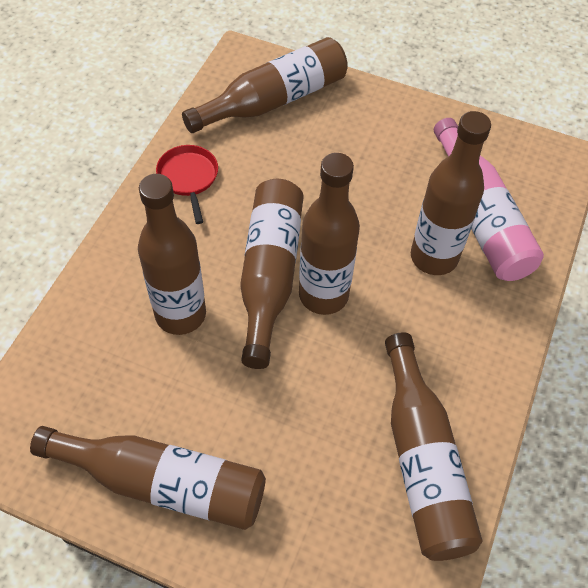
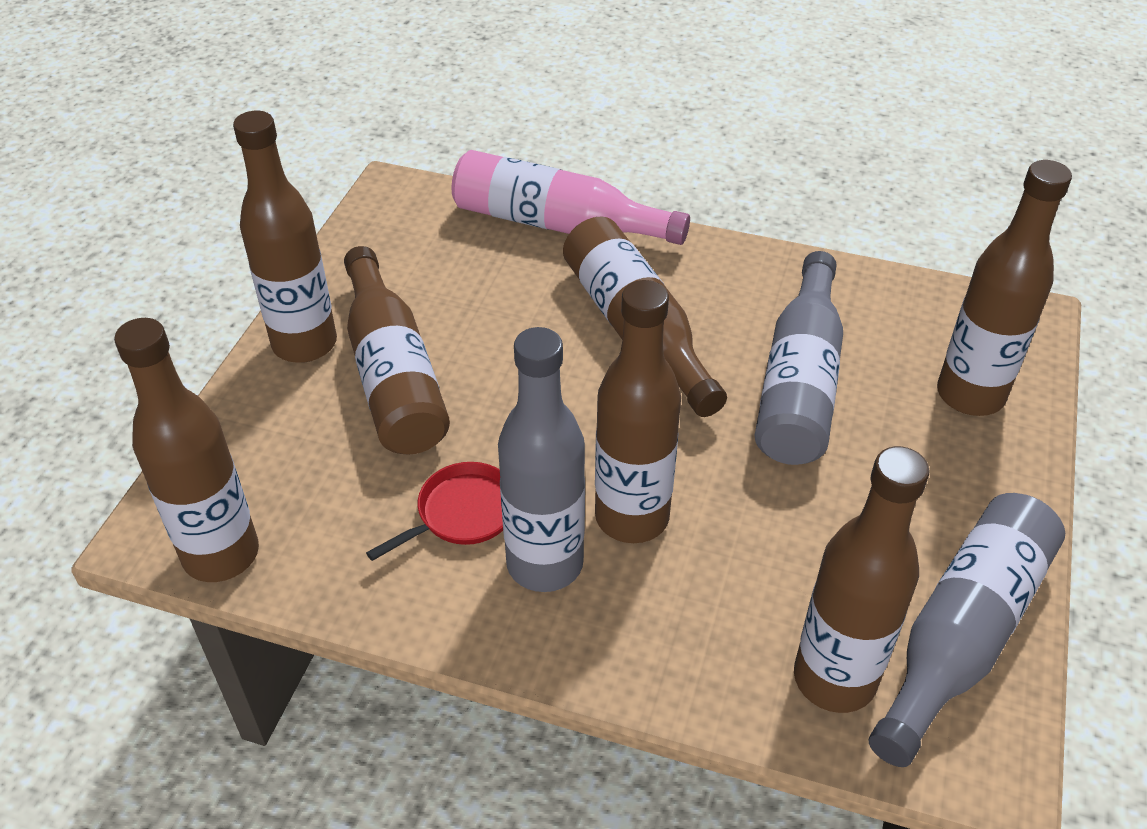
grey bottle: 0 -> 3

